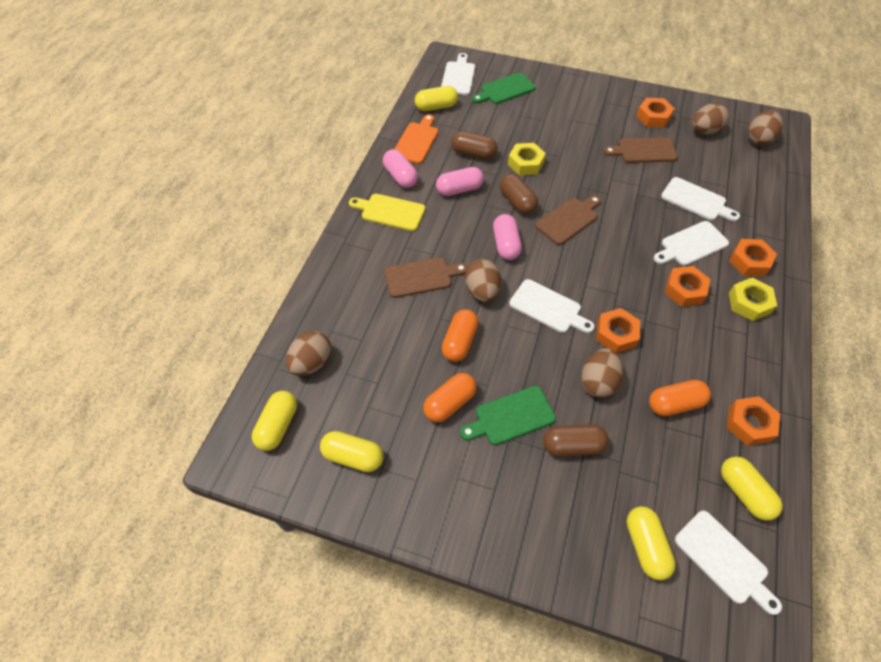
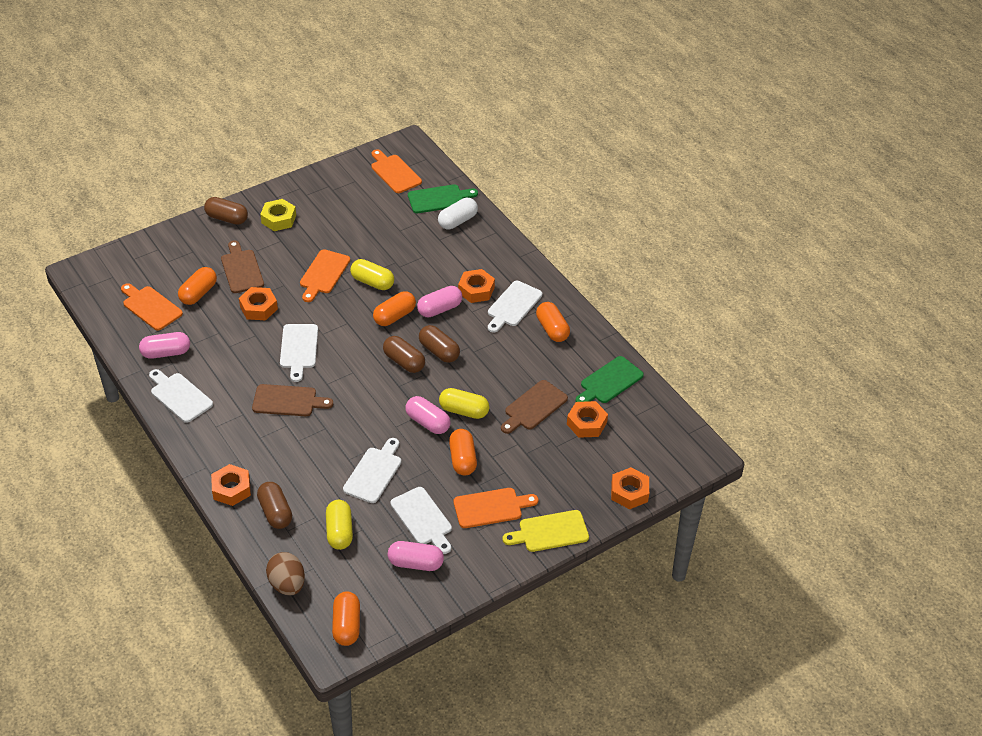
brown capsule: 3 -> 4
brown egg: 5 -> 1
orange capsule: 3 -> 5
orange cutting board: 1 -> 4
pink capsule: 3 -> 4
white capsule: 0 -> 1
yellow capsule: 5 -> 3
yellow nut: 2 -> 1

